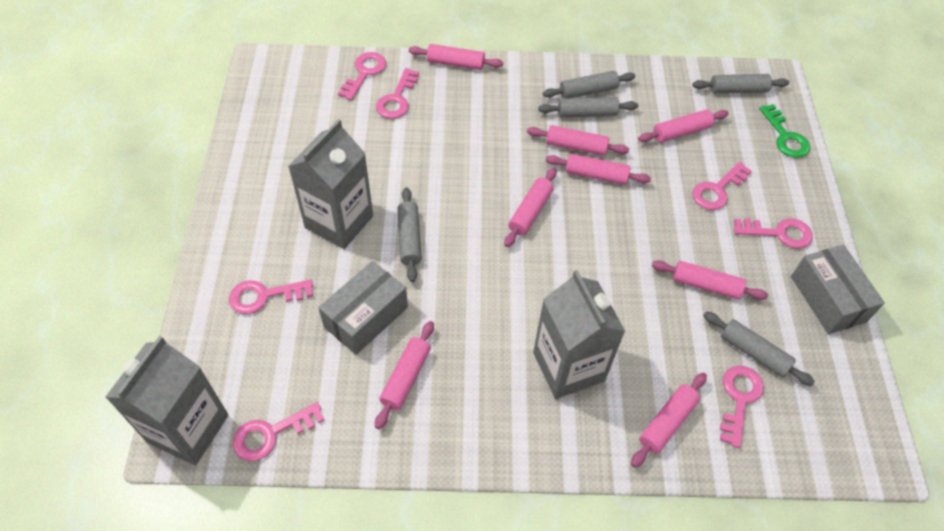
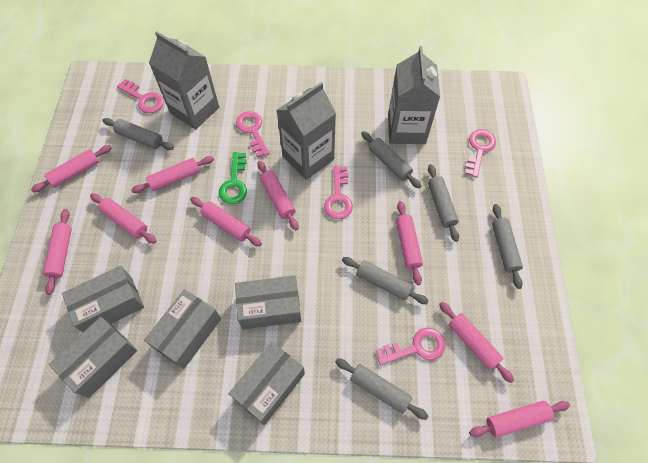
grey box: 2 -> 5
grey rolling pin: 5 -> 6
pink key: 7 -> 5
pink rolling pin: 8 -> 9

